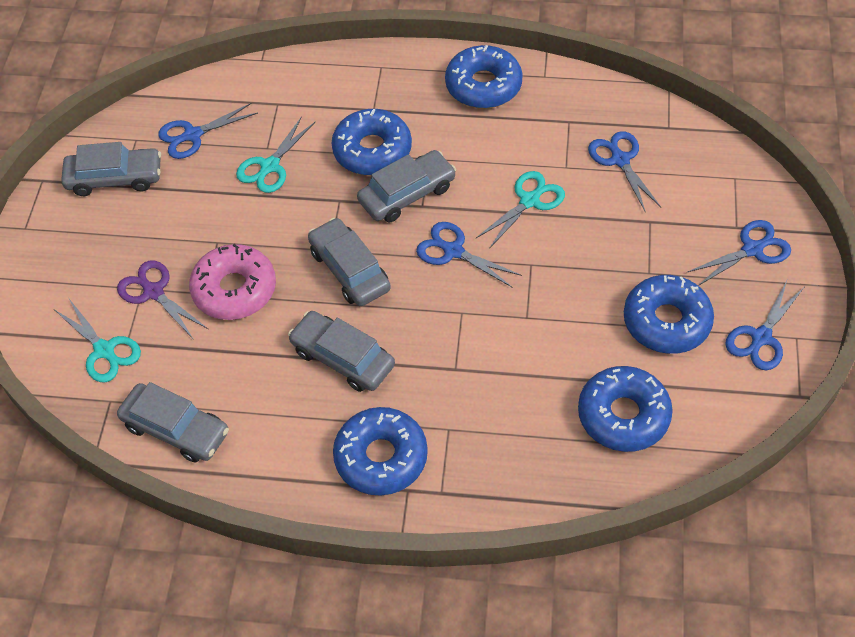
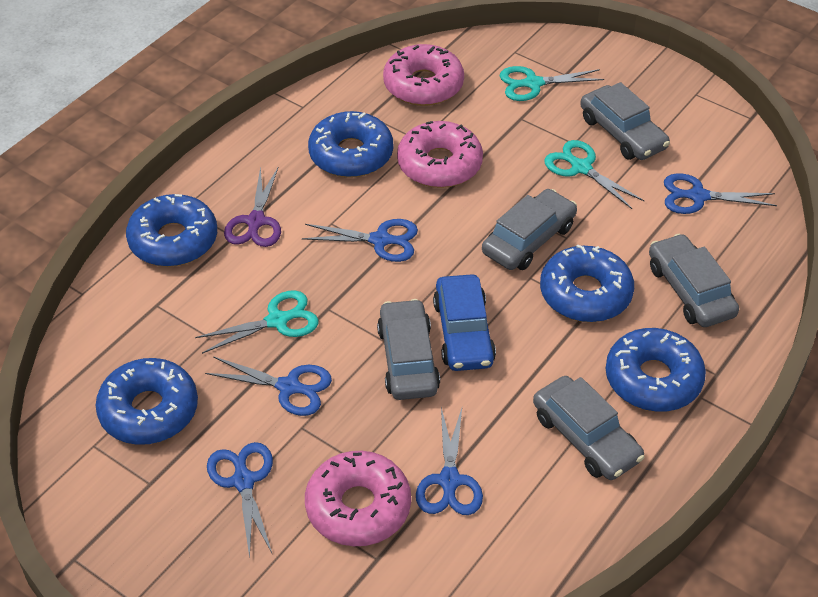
blue car: 0 -> 1
pink donut: 1 -> 3

